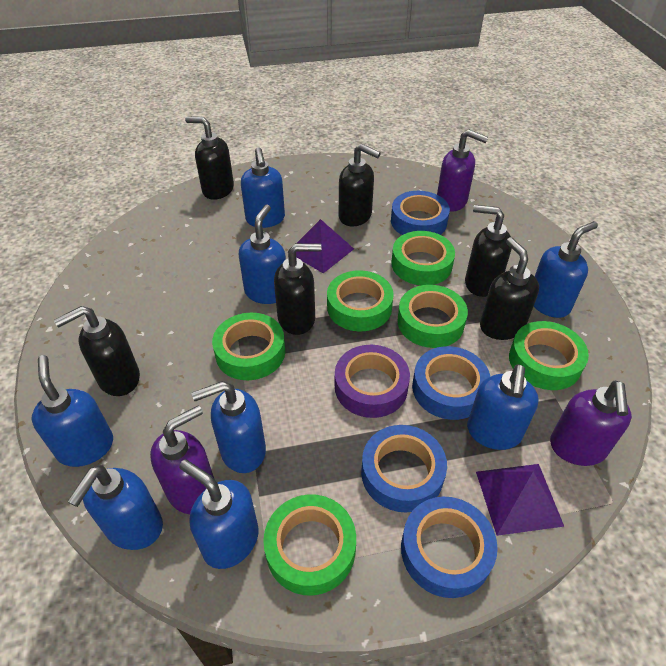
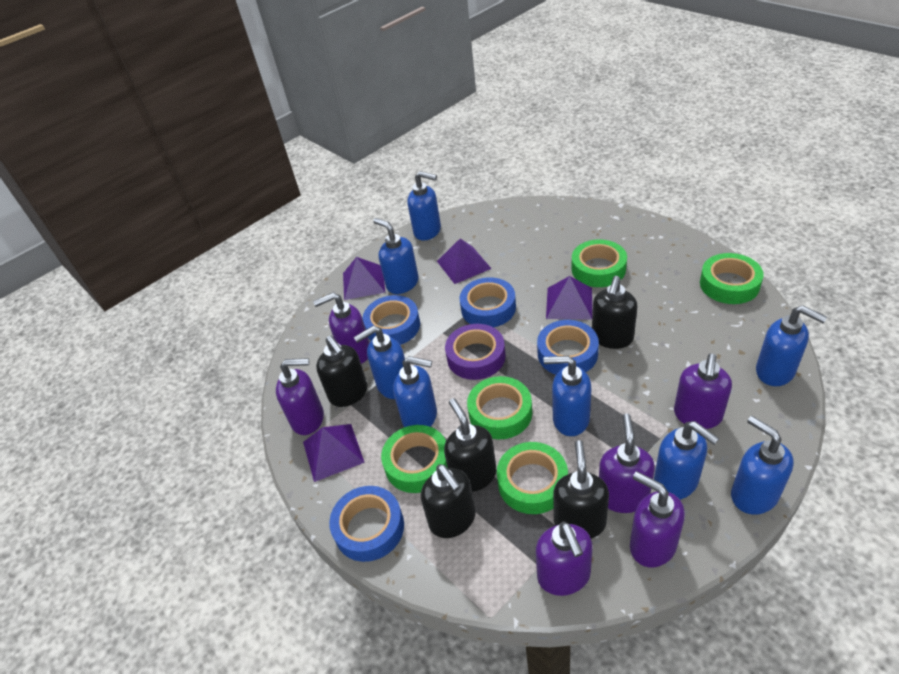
black soap dispenser: 6 -> 5
green tape: 6 -> 5
purple pyramid: 2 -> 4
purple soap dispenser: 3 -> 6

